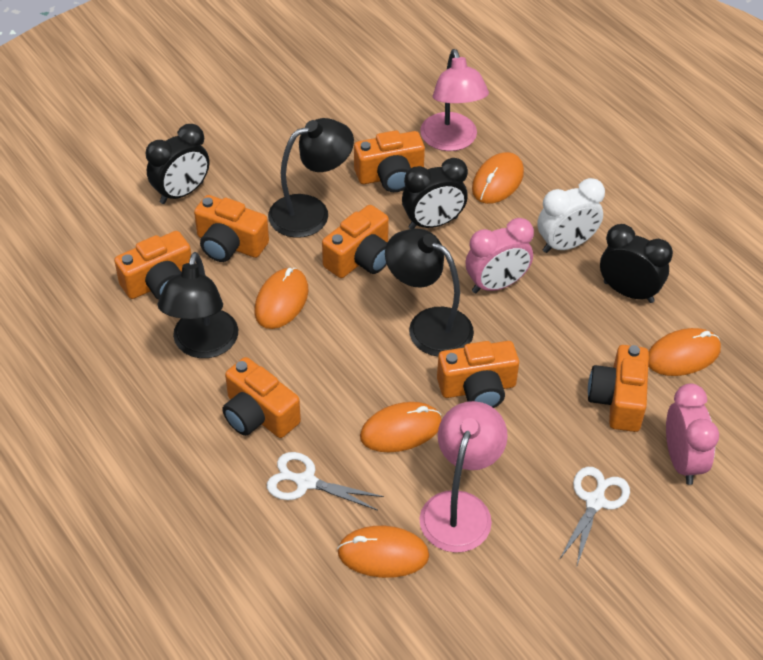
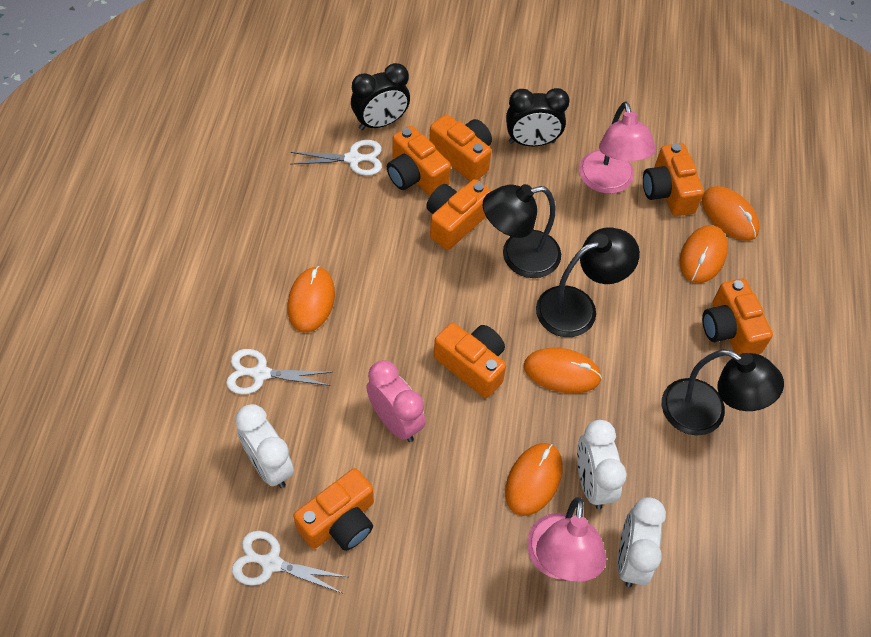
black clock: 3 -> 2
pink clock: 2 -> 1
white clock: 1 -> 3
white scissors: 2 -> 3

